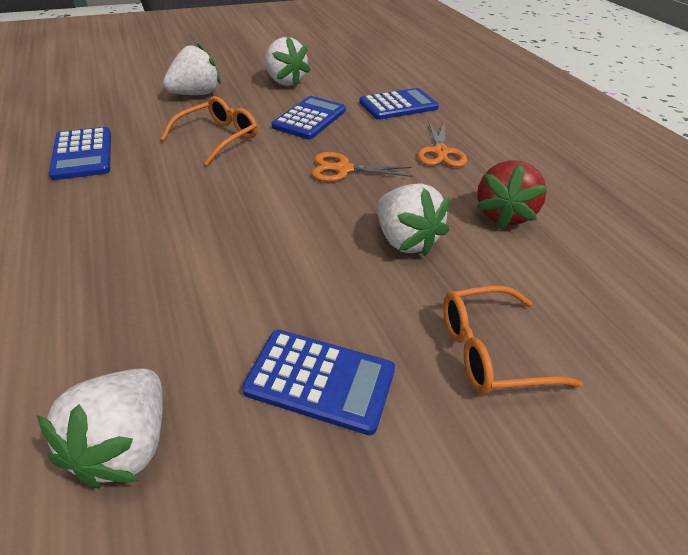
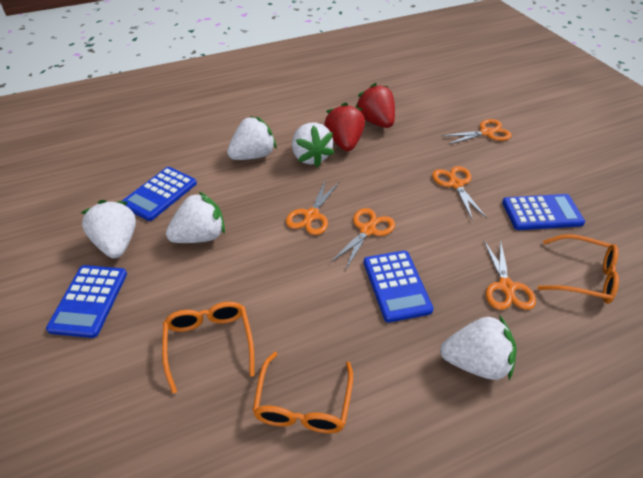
orange glasses: 2 -> 3
orange scissors: 2 -> 5
red strawberry: 1 -> 2
white strawberry: 4 -> 5

